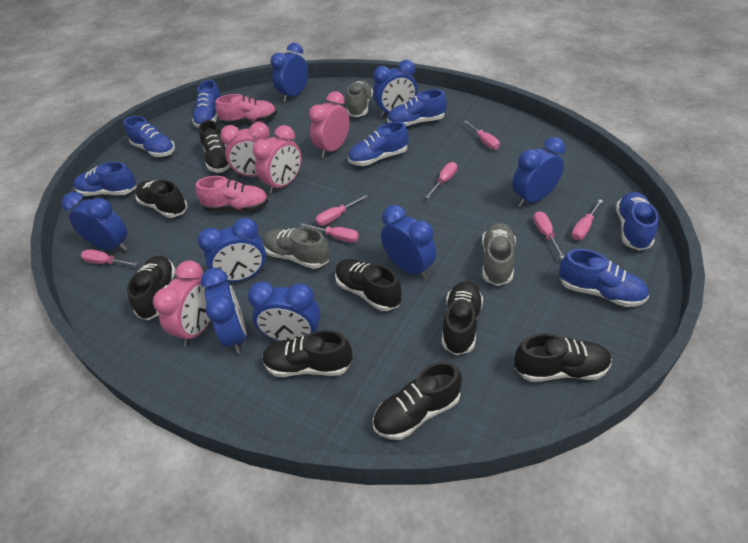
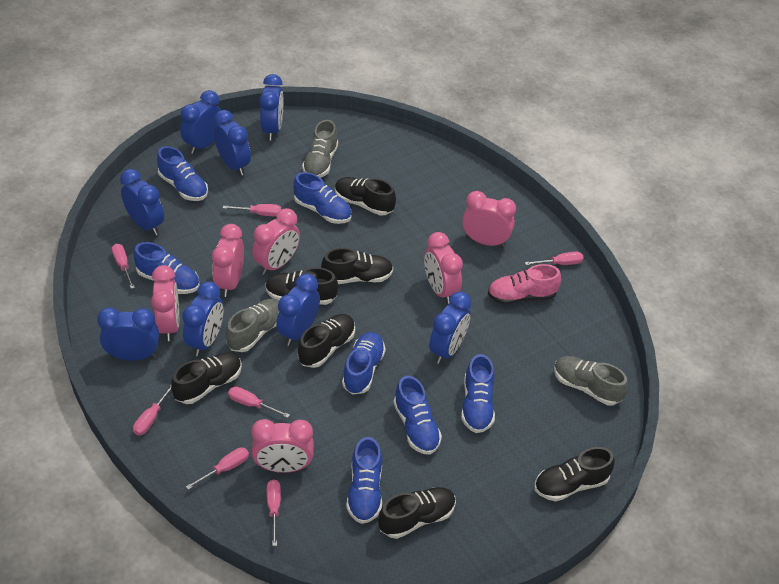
black shoe: 8 -> 7
pink clock: 4 -> 6
pink shoe: 2 -> 1

